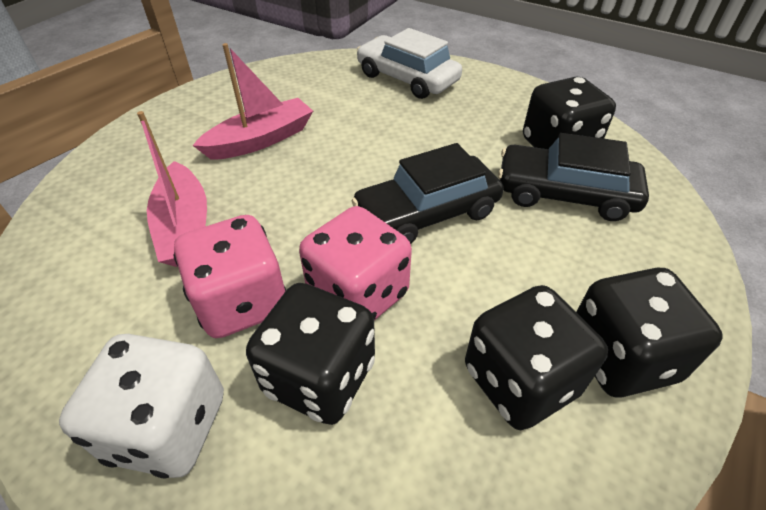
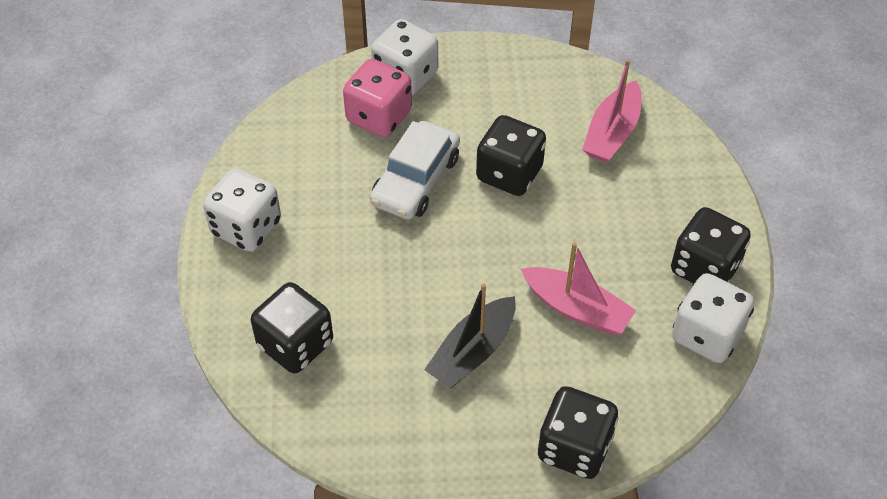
black boat: 0 -> 1
black car: 2 -> 0
pink dice: 2 -> 1
white dice: 1 -> 3

